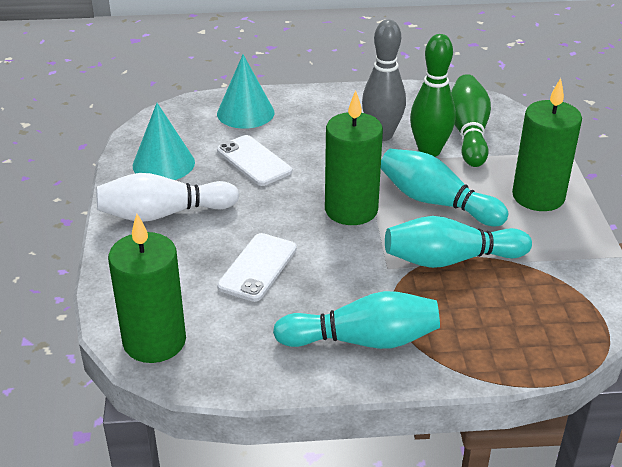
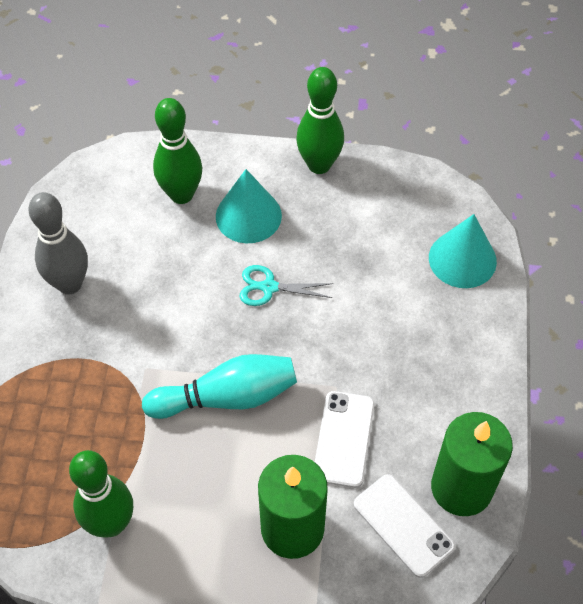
green bowling pin: 2 -> 3
green candle: 3 -> 2
turquoise bowling pin: 3 -> 1
turquoise scissors: 0 -> 1
white bowling pin: 1 -> 0

